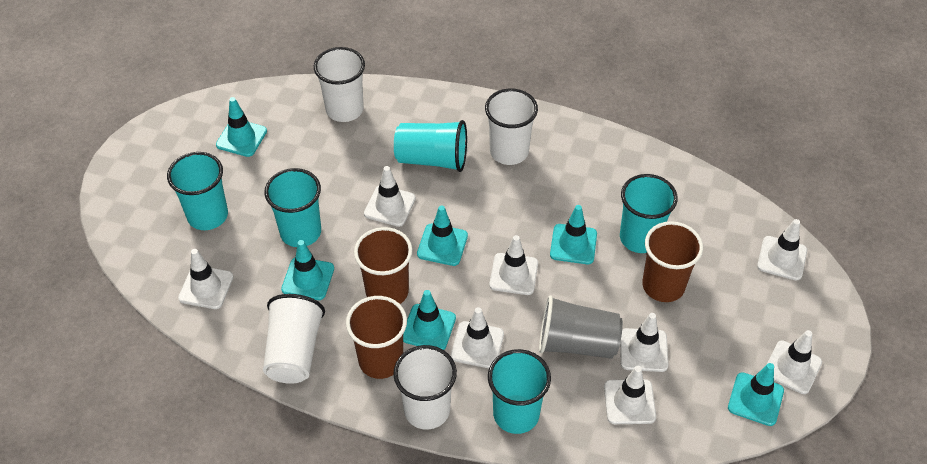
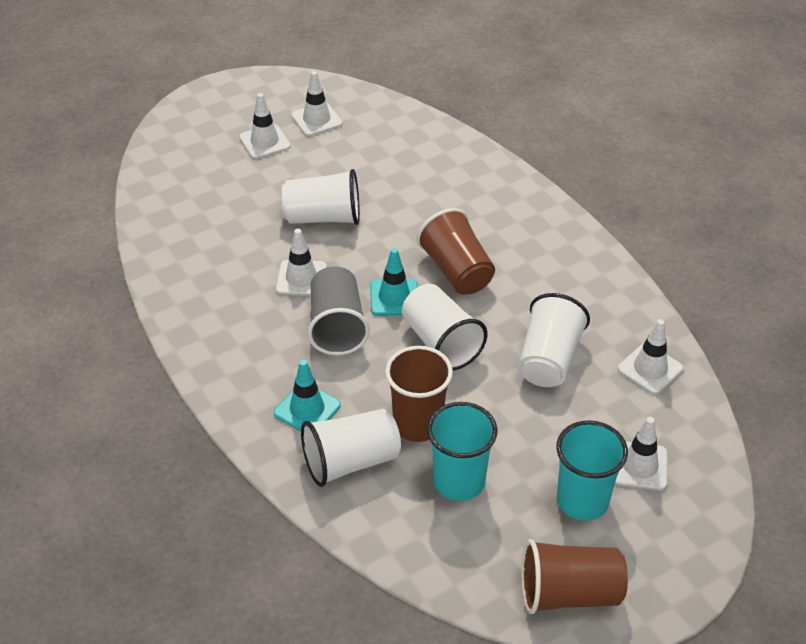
turquoise cup: 5 -> 2
turquoise traffic cone: 6 -> 2
white traffic cone: 8 -> 5

